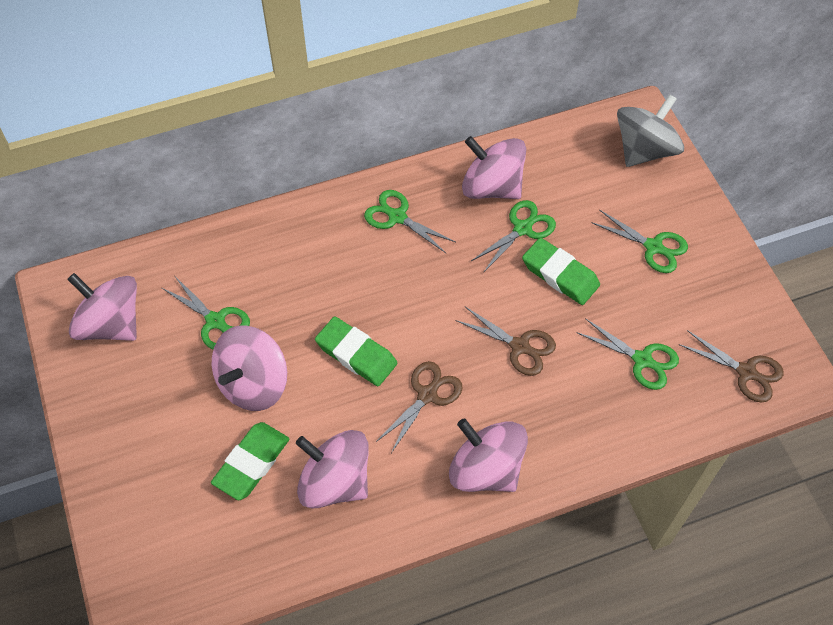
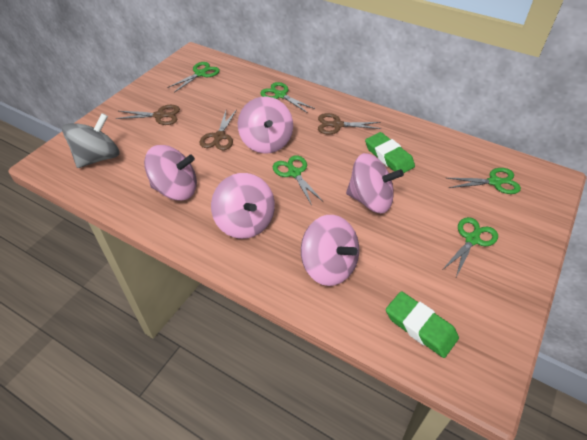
green eraser: 3 -> 2

